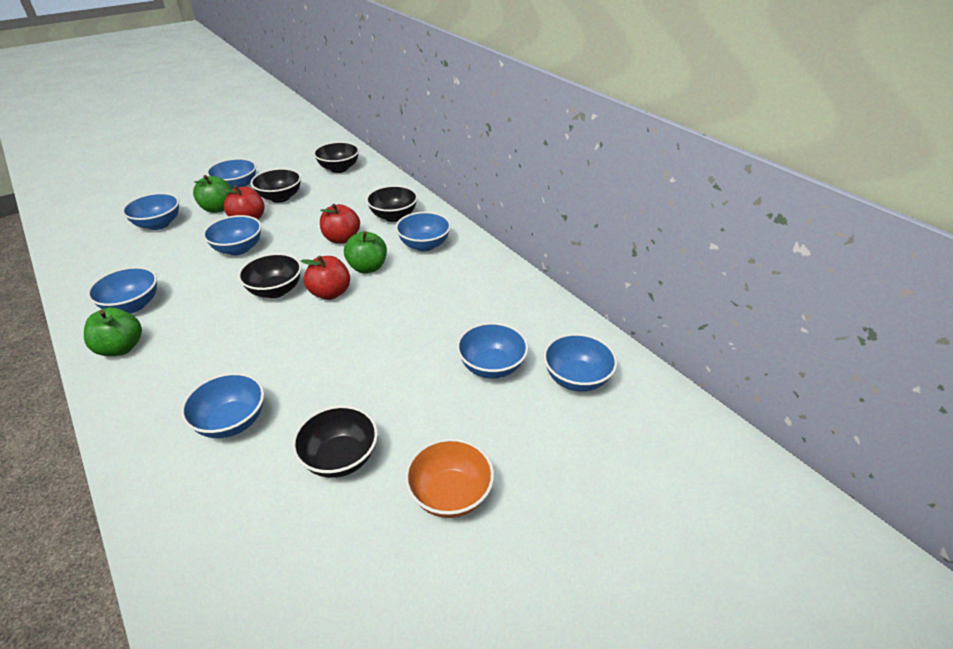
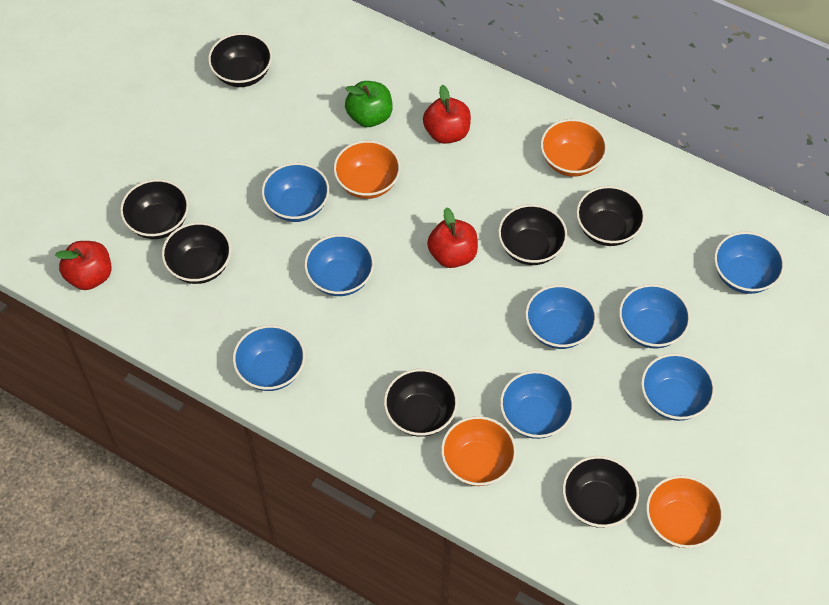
black bowl: 5 -> 7
green apple: 3 -> 1
orange bowl: 1 -> 4

